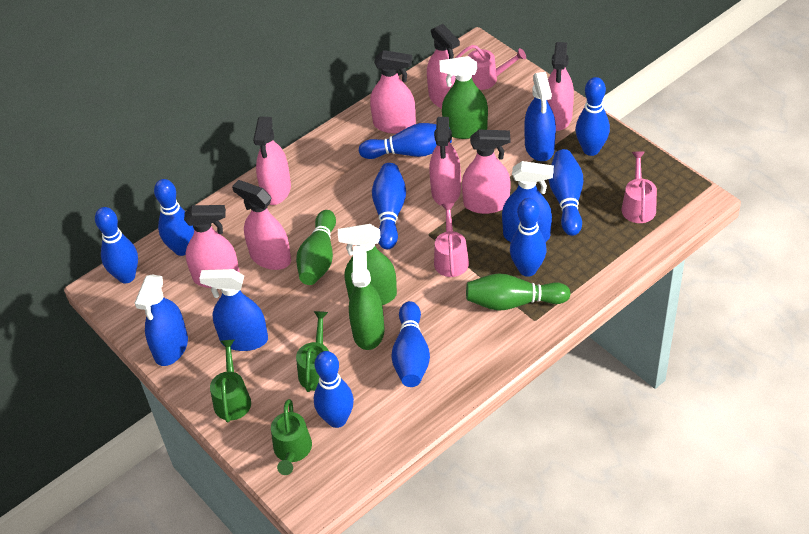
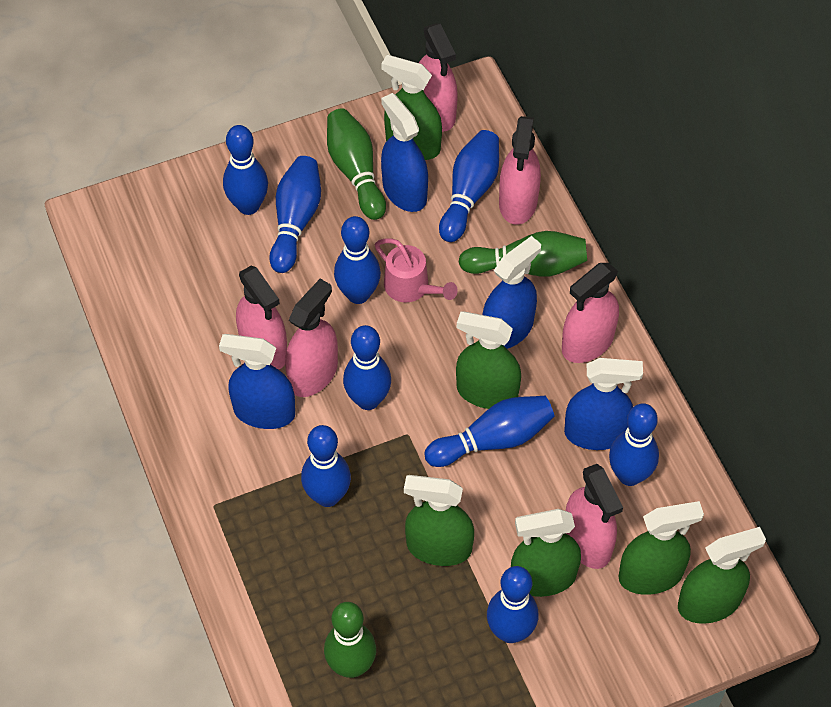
green bowling pin: 2 -> 3
green spray bottle: 3 -> 6
green watering can: 3 -> 0
pink spray bottle: 8 -> 6
pink watering can: 3 -> 1

